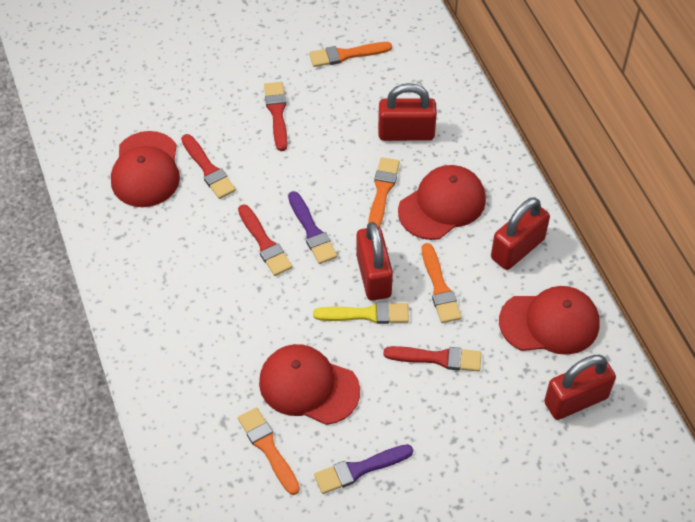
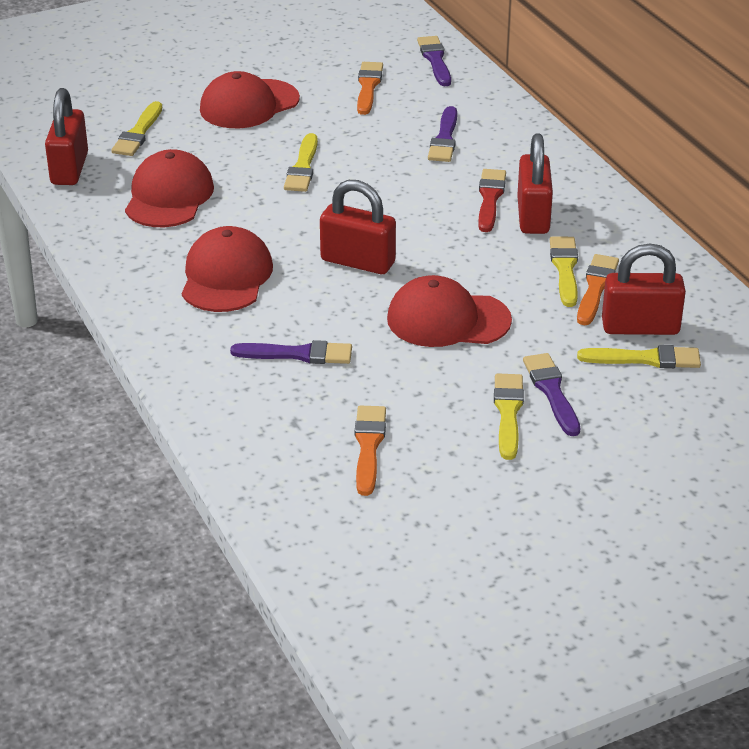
orange brush: 4 -> 3
purple brush: 2 -> 4
red brush: 4 -> 1
yellow brush: 1 -> 5

